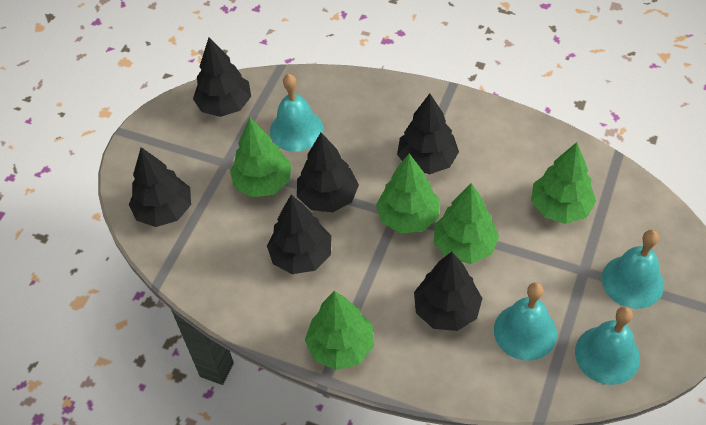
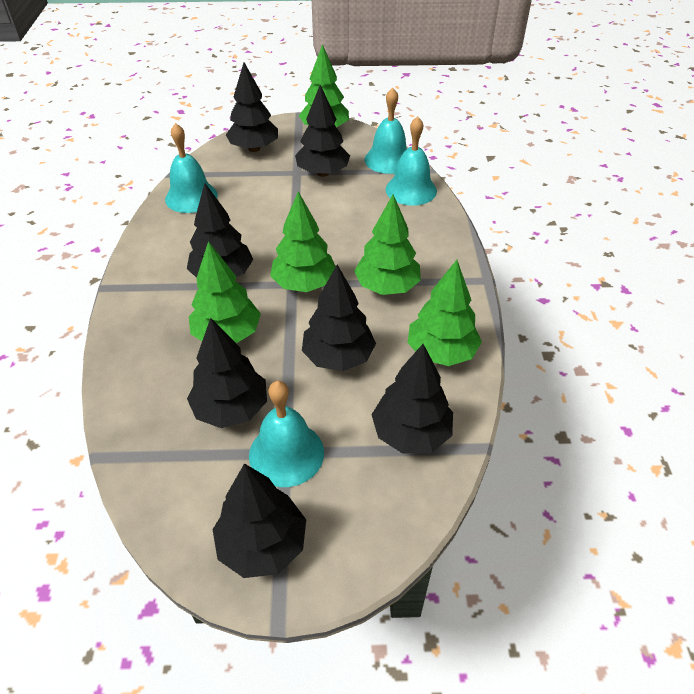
black tree: 6 -> 7

